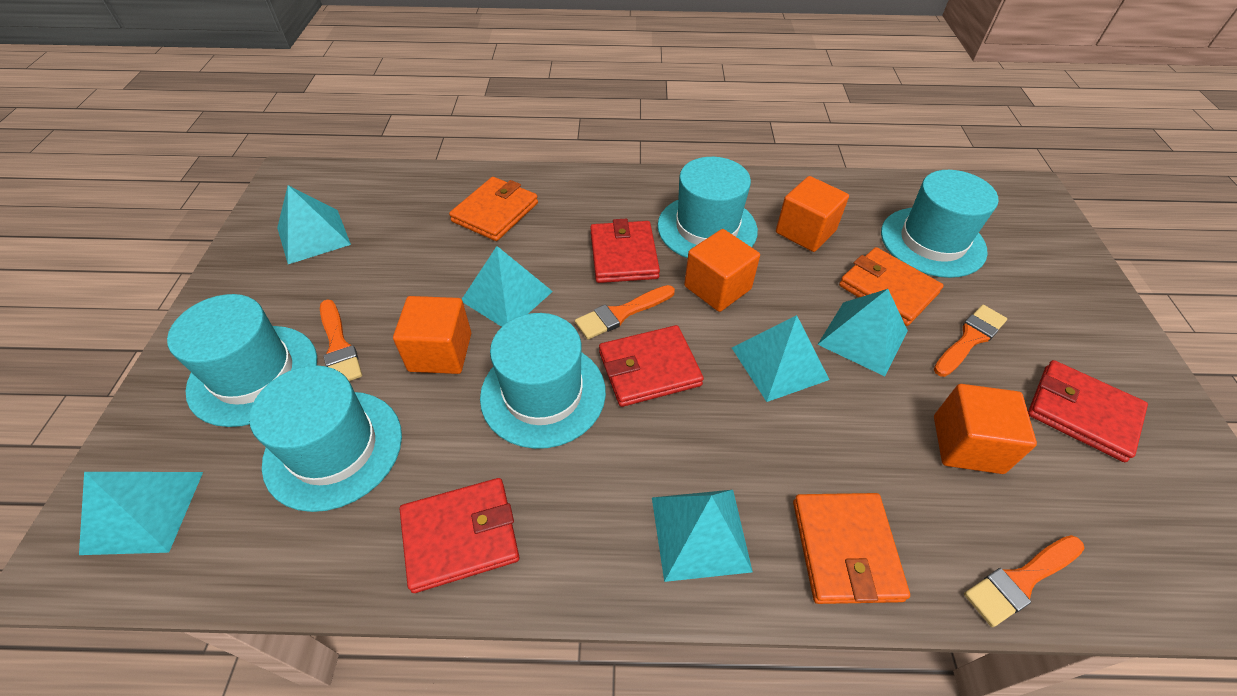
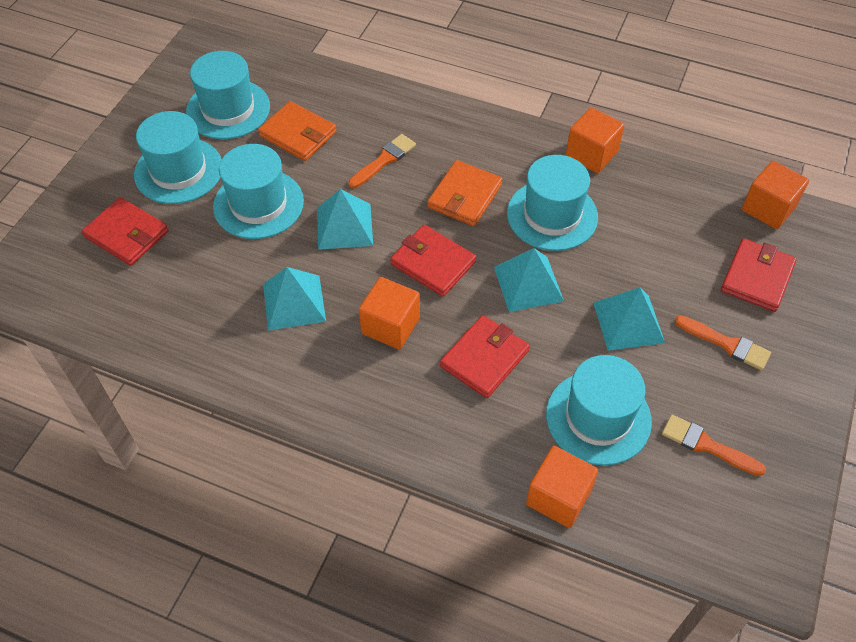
orange brush: 4 -> 3
orange wallet: 3 -> 2
turquoise pyramid: 6 -> 4

